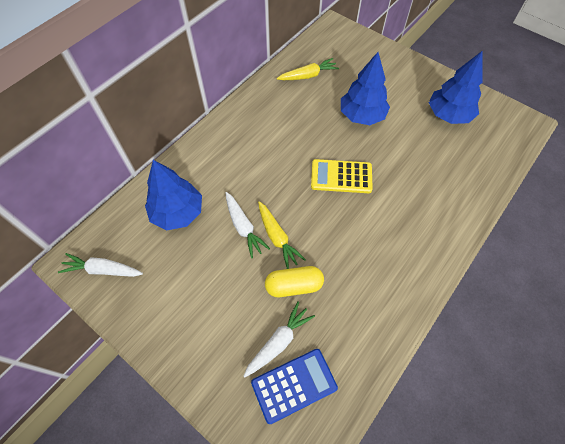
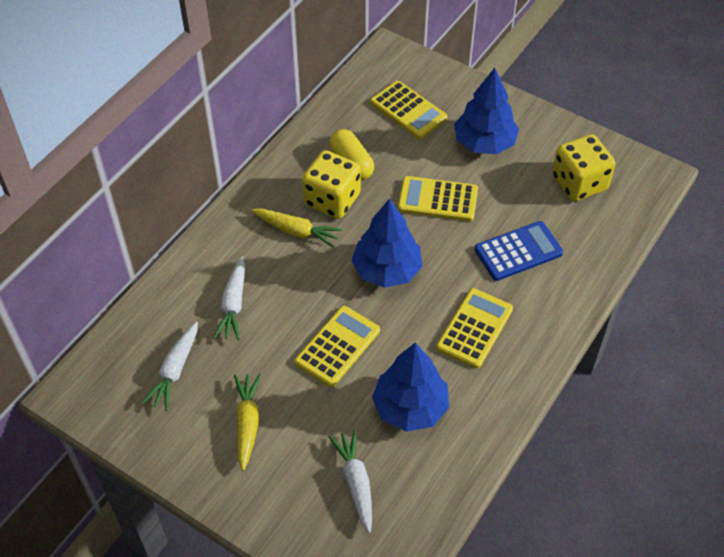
yellow calculator: 1 -> 4
yellow dice: 0 -> 2

